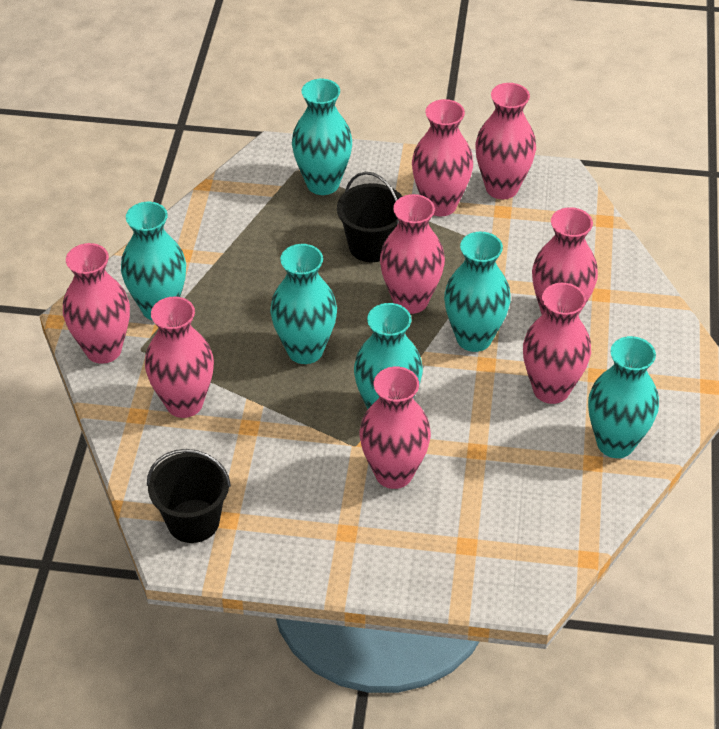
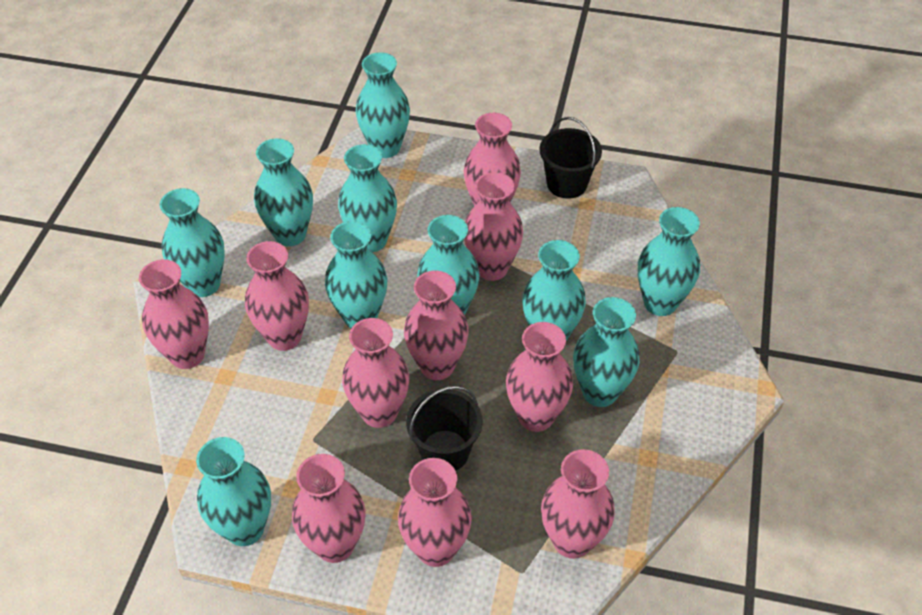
pink vase: 8 -> 10
turquoise vase: 6 -> 10

